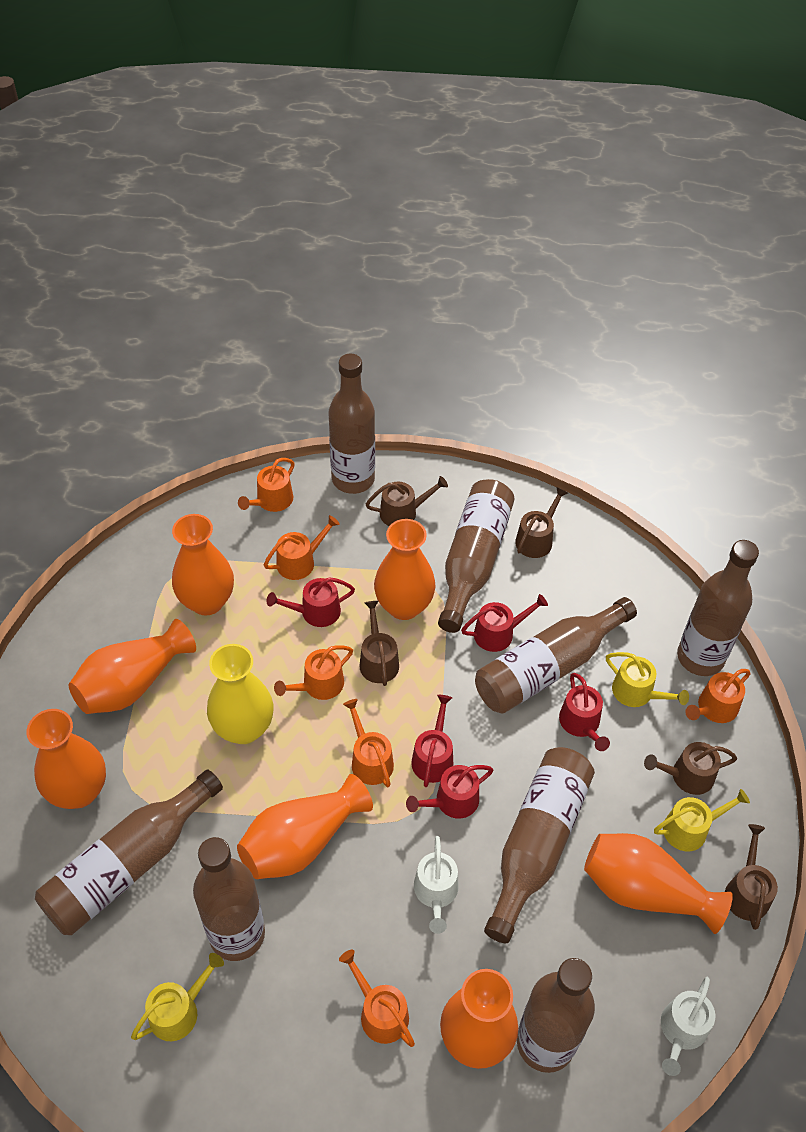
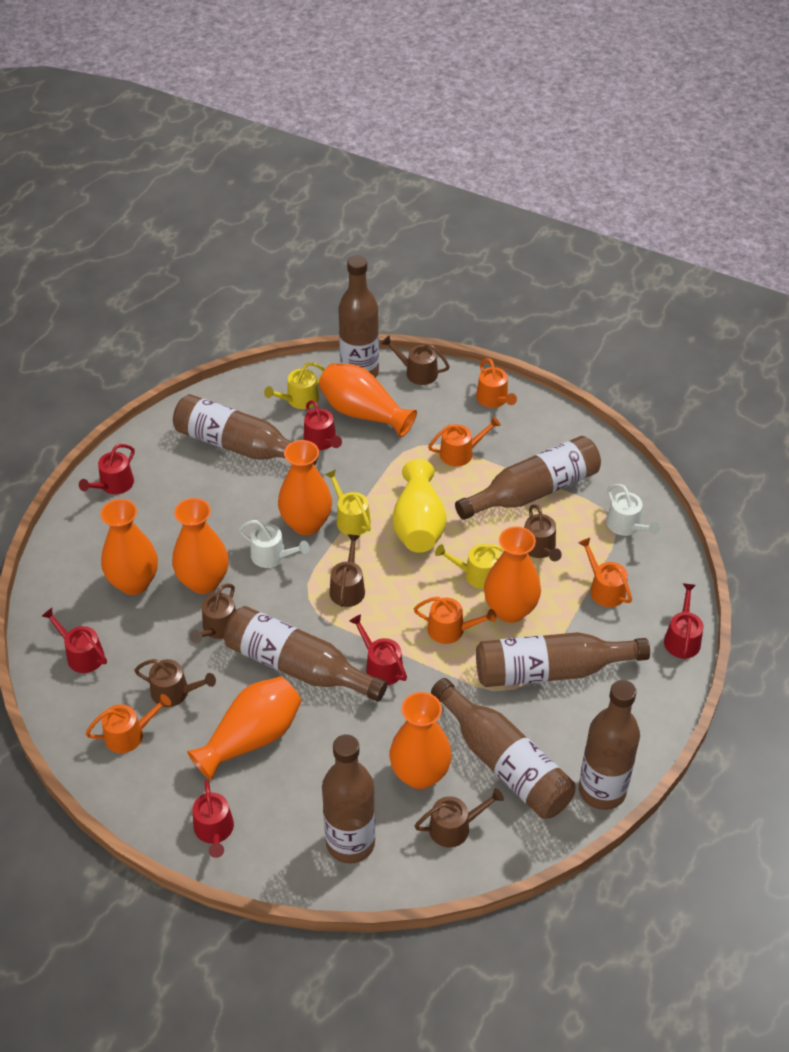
brown watering can: 5 -> 6
orange watering can: 6 -> 5
red watering can: 5 -> 6

